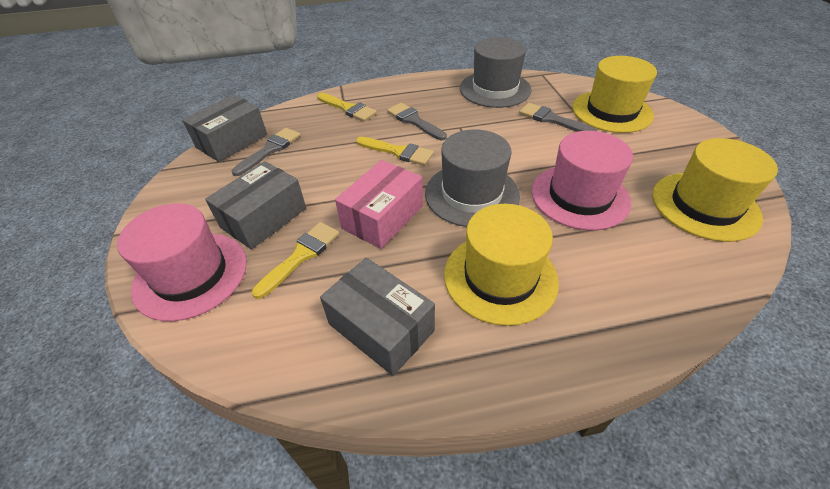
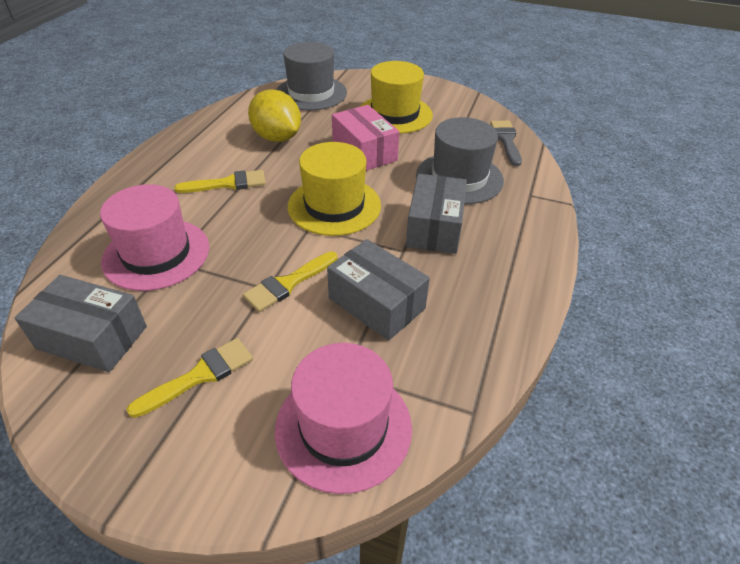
grey brush: 3 -> 1
yellow hat: 3 -> 2
yellow lemon: 0 -> 1

